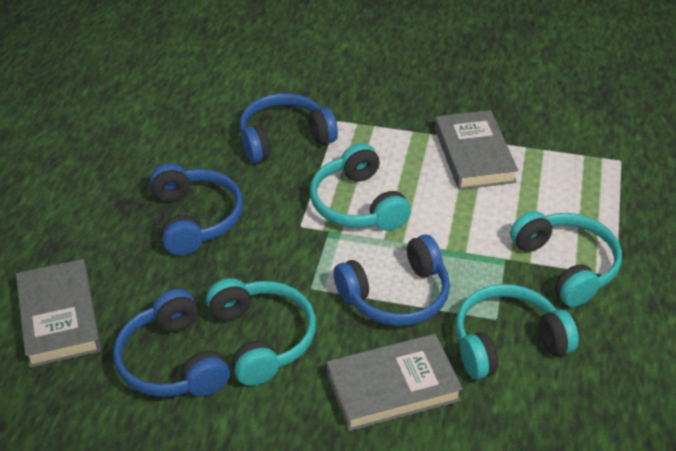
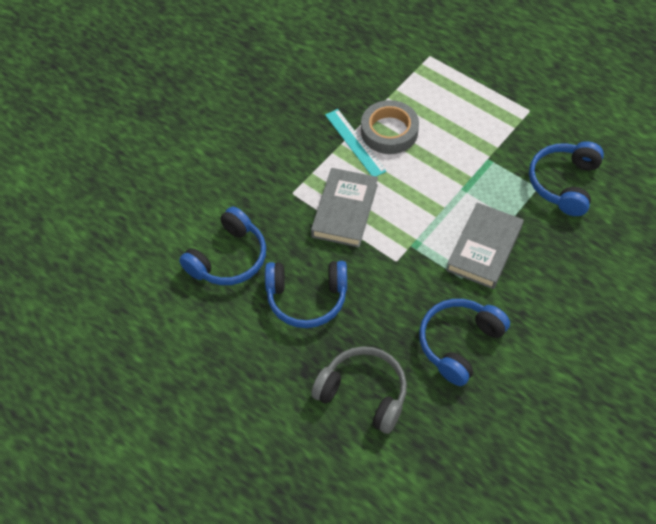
grey book: 3 -> 2
grey headphones: 0 -> 1
grey tape: 0 -> 1
turquoise headphones: 4 -> 0
turquoise ruler: 0 -> 1

